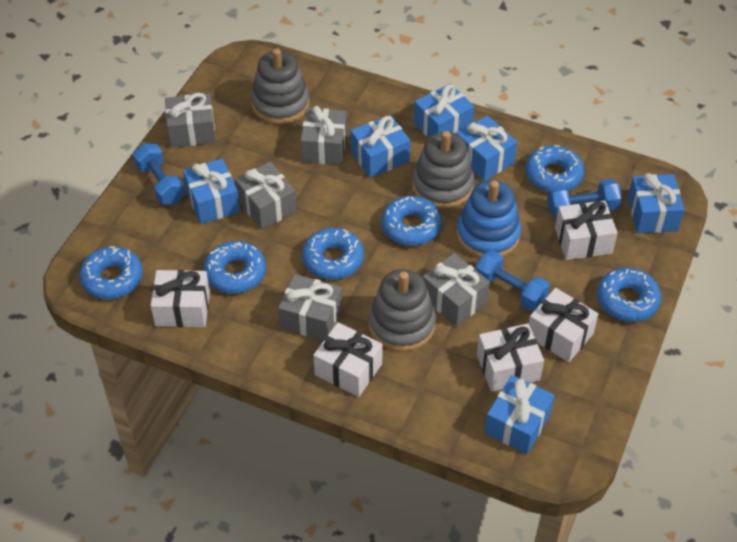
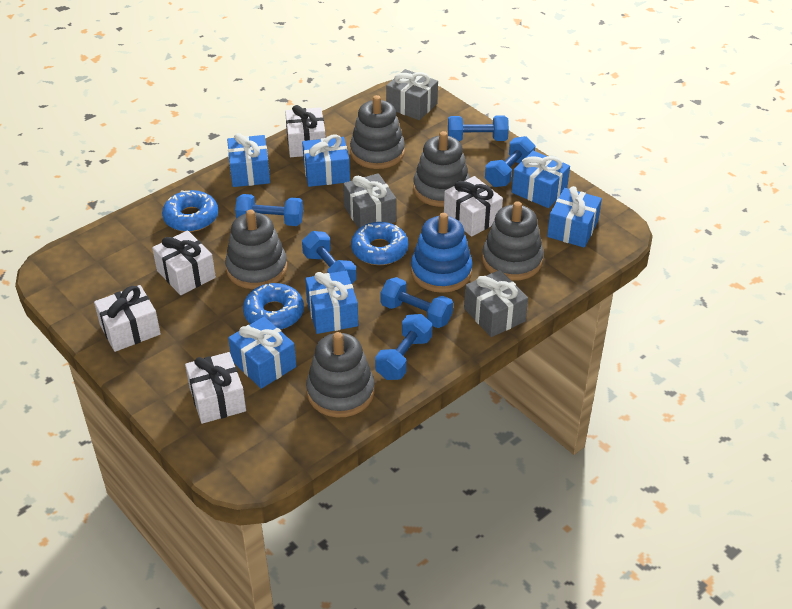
blue donut: 6 -> 3
blue dumbbell: 3 -> 6
grey gift: 5 -> 3
grey stacking toy: 3 -> 5

